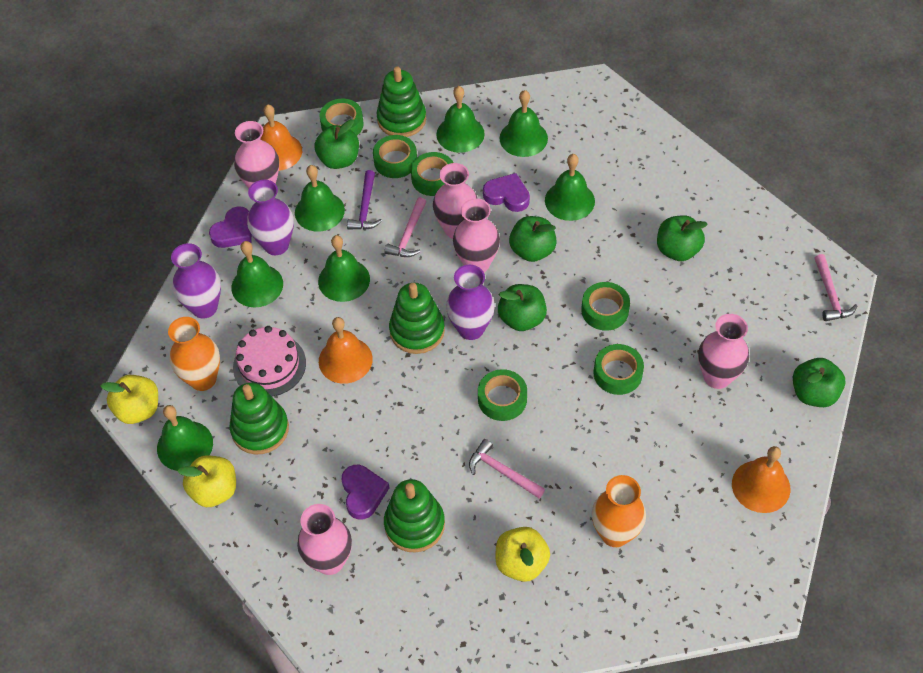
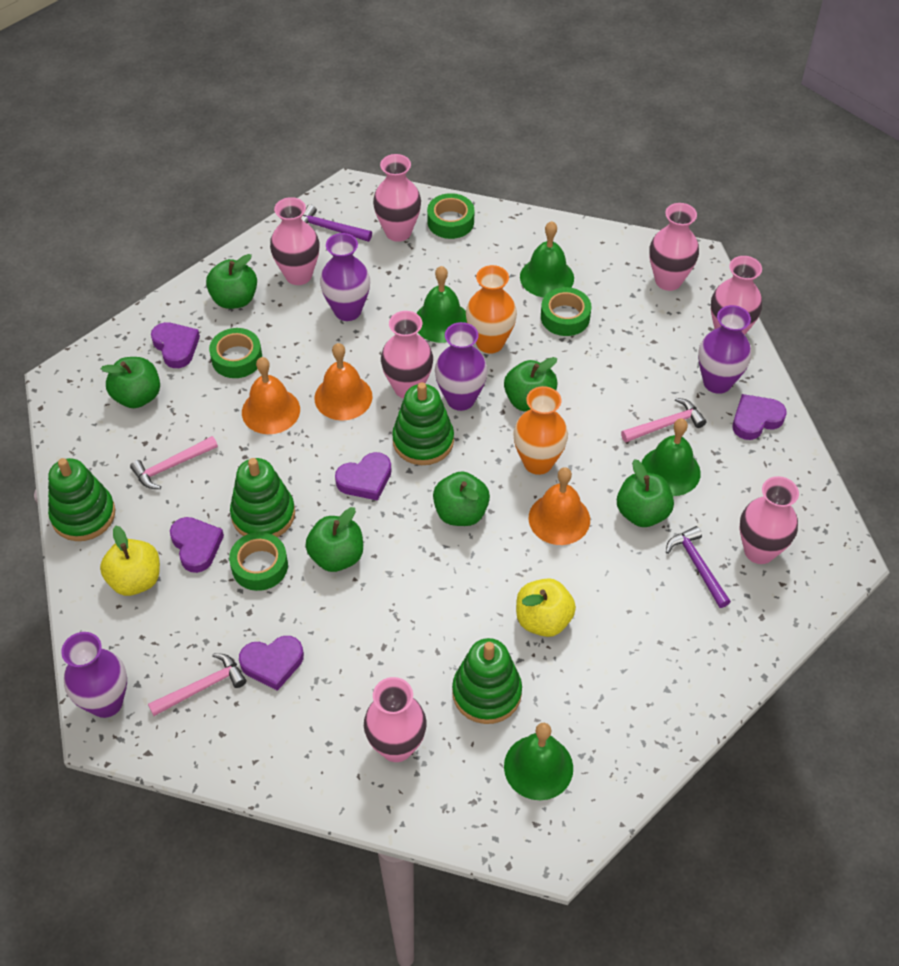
green apple: 5 -> 6
green bell: 7 -> 4
green tape: 6 -> 4
pink cake: 1 -> 0
pink vase: 5 -> 7
purple hammer: 1 -> 2
purple heart: 3 -> 5
purple vase: 3 -> 4
yellow apple: 3 -> 2

